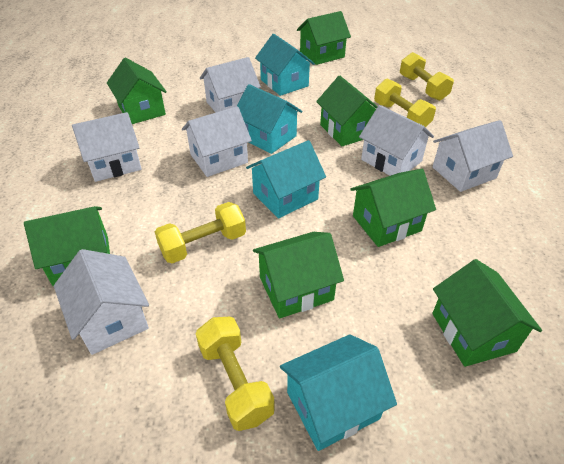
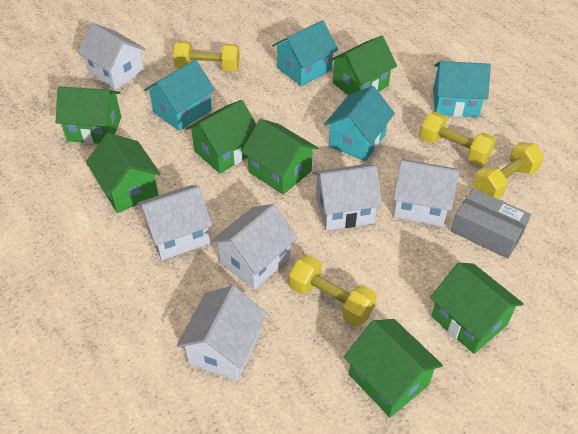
grey box: 0 -> 1

